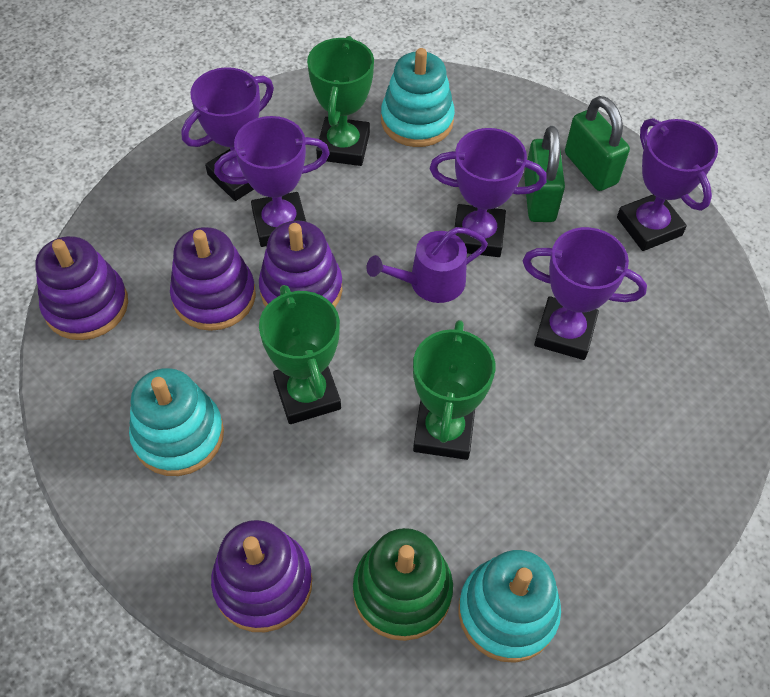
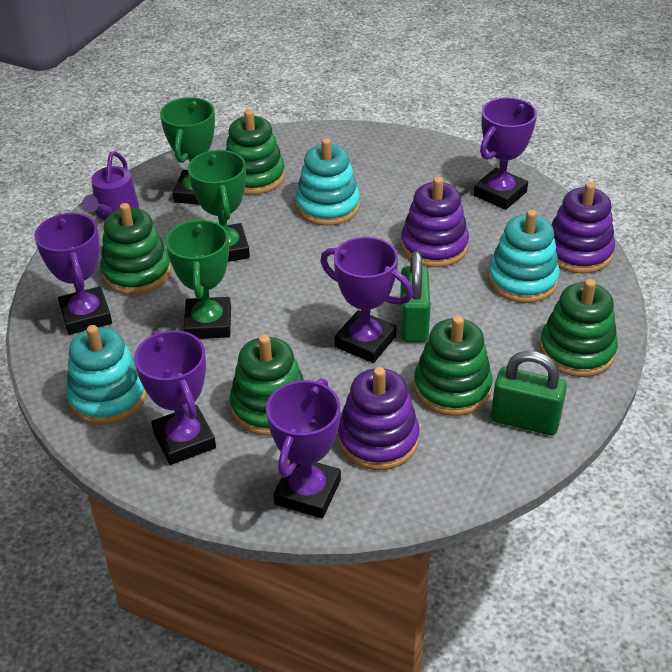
green stacking toy: 1 -> 5
purple stacking toy: 4 -> 3

